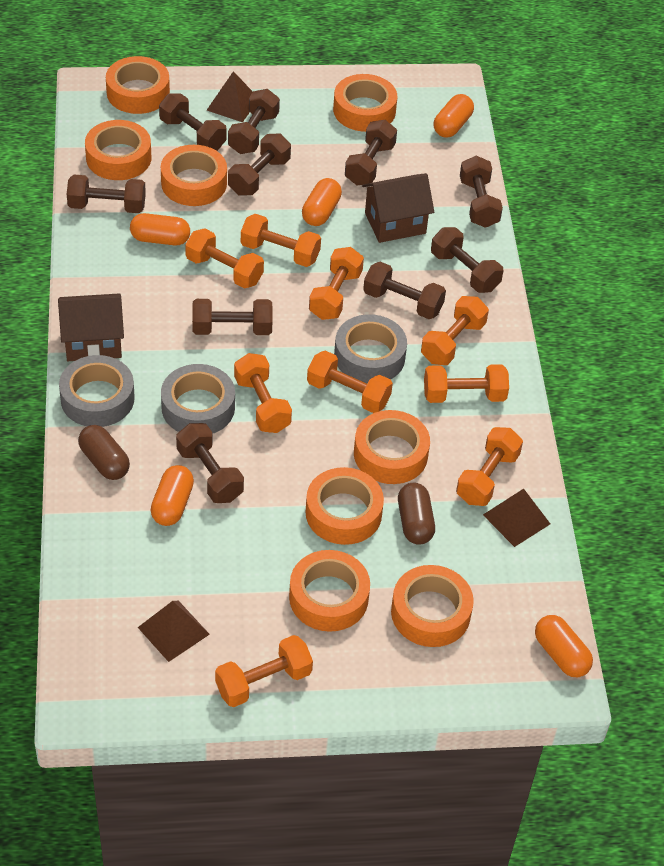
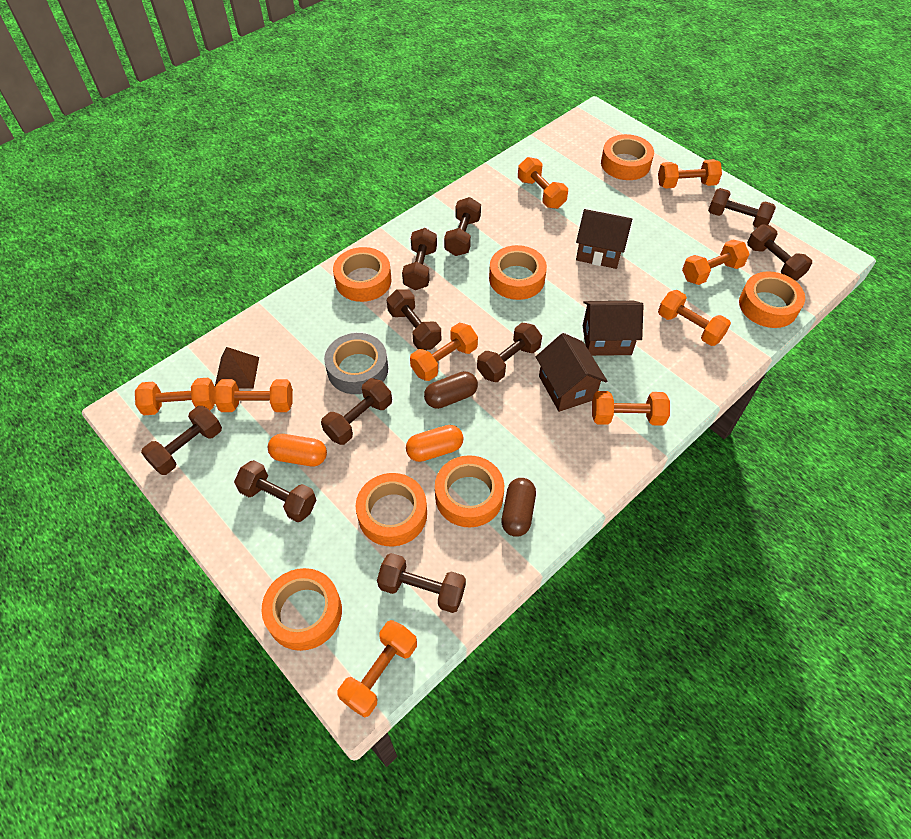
brown house: 2 -> 3
brown pyramid: 3 -> 1
grey tape: 3 -> 1
orange capsule: 5 -> 2
orange tape: 8 -> 7

